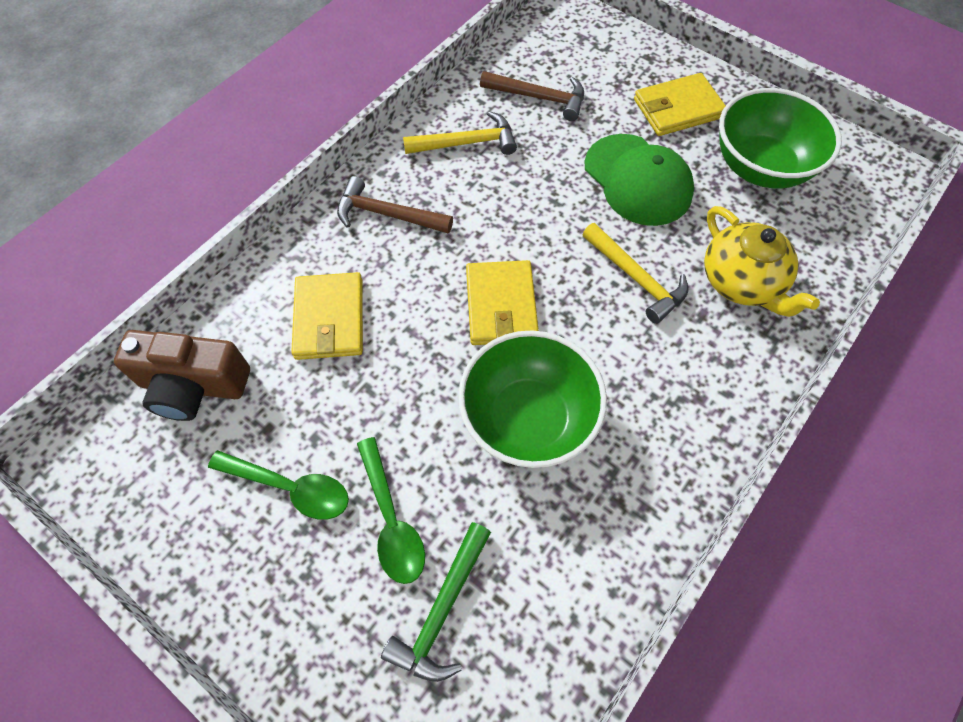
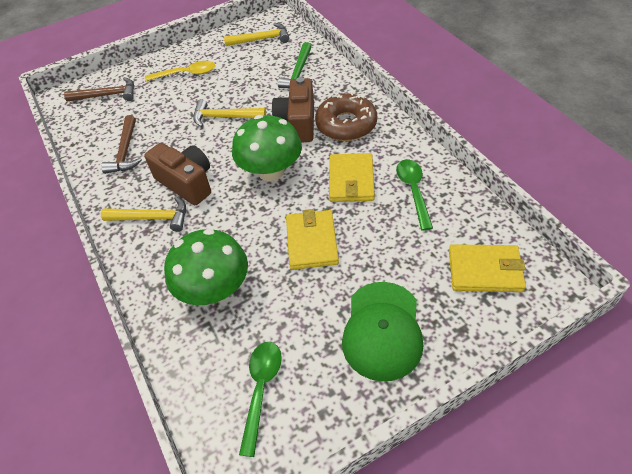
brown camera: 1 -> 2
brown donut: 0 -> 1
green bowl: 2 -> 0
green mushroom: 0 -> 2
yellow hammer: 2 -> 3
yellow spoon: 0 -> 1
yellow teapot: 1 -> 0

